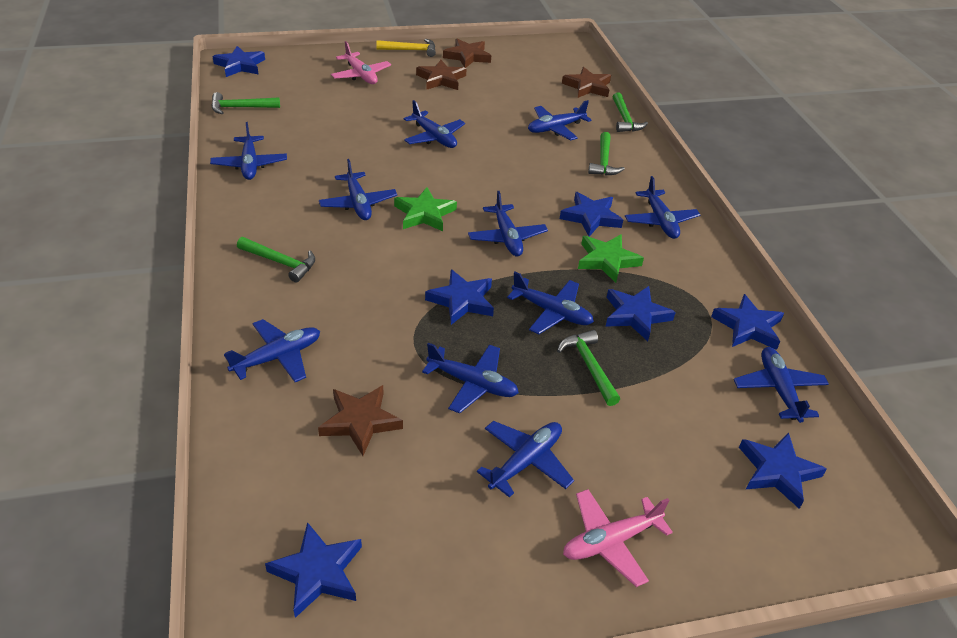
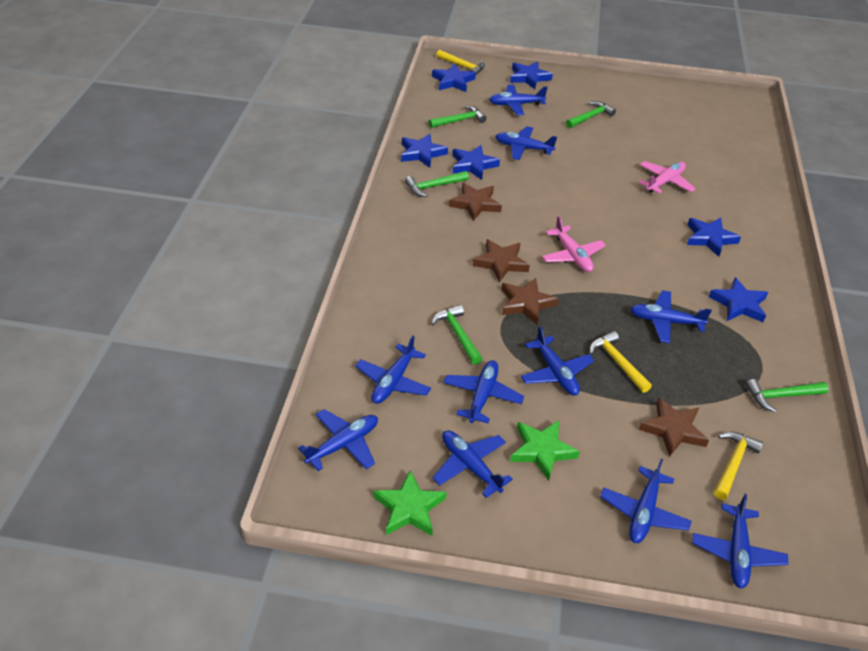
blue plane: 11 -> 10
blue star: 7 -> 6
yellow hammer: 1 -> 3

